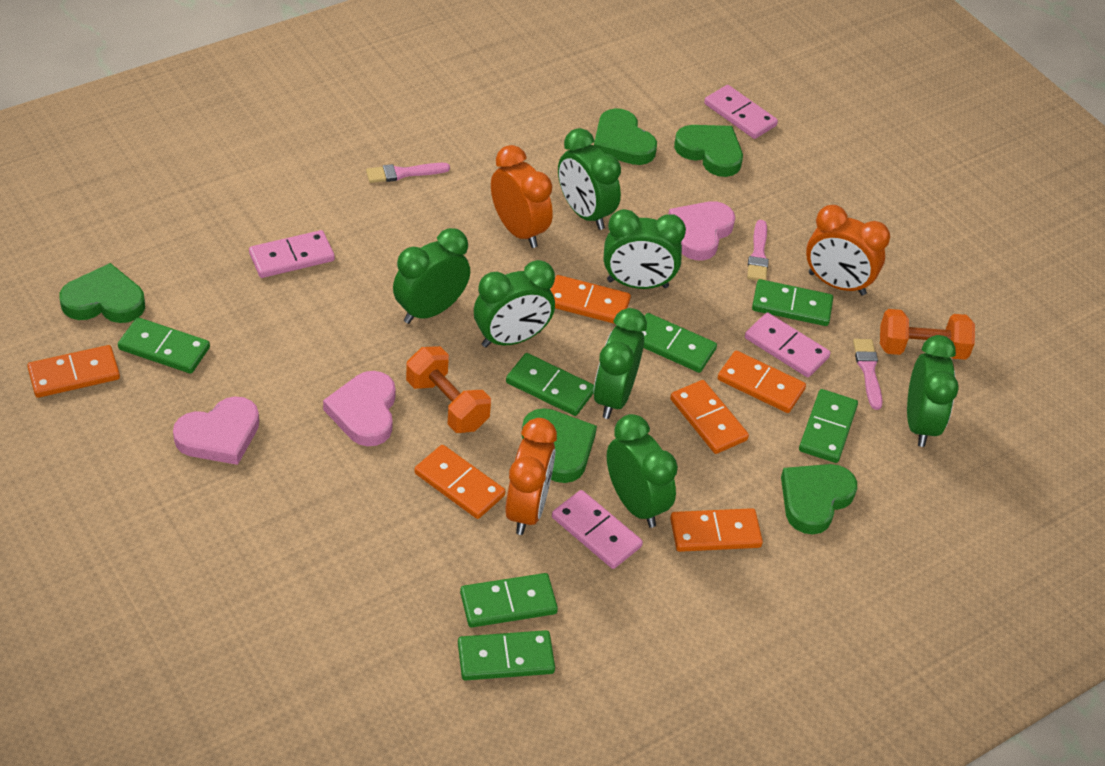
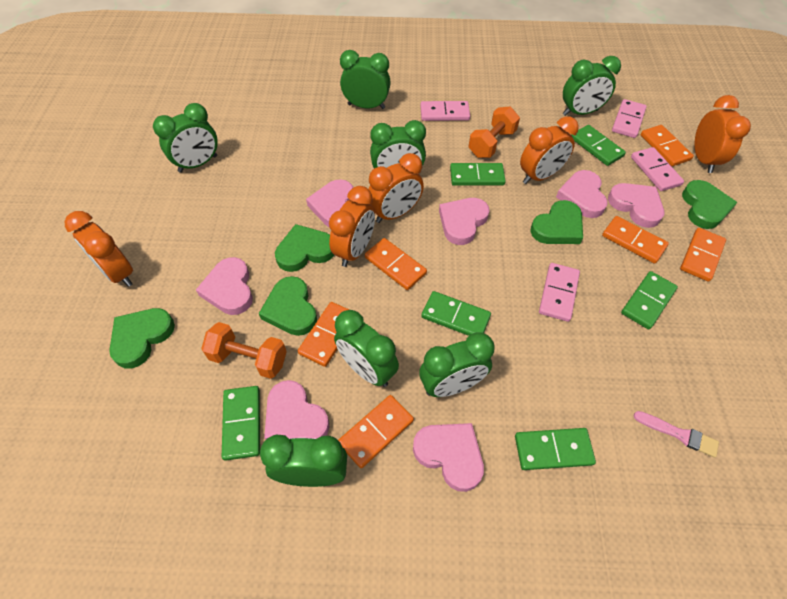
green domino: 7 -> 6
orange clock: 3 -> 5
pink brush: 3 -> 1
pink heart: 3 -> 7

